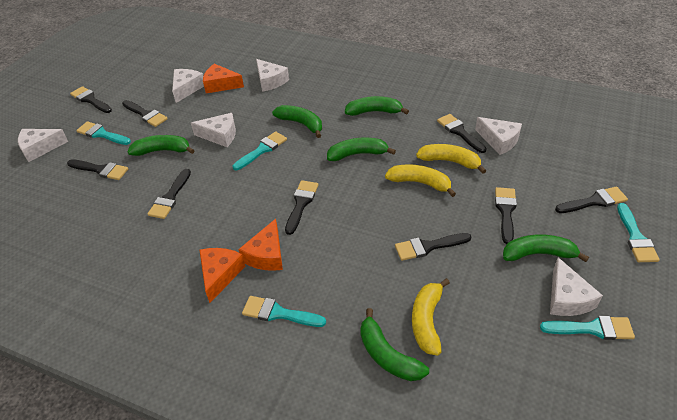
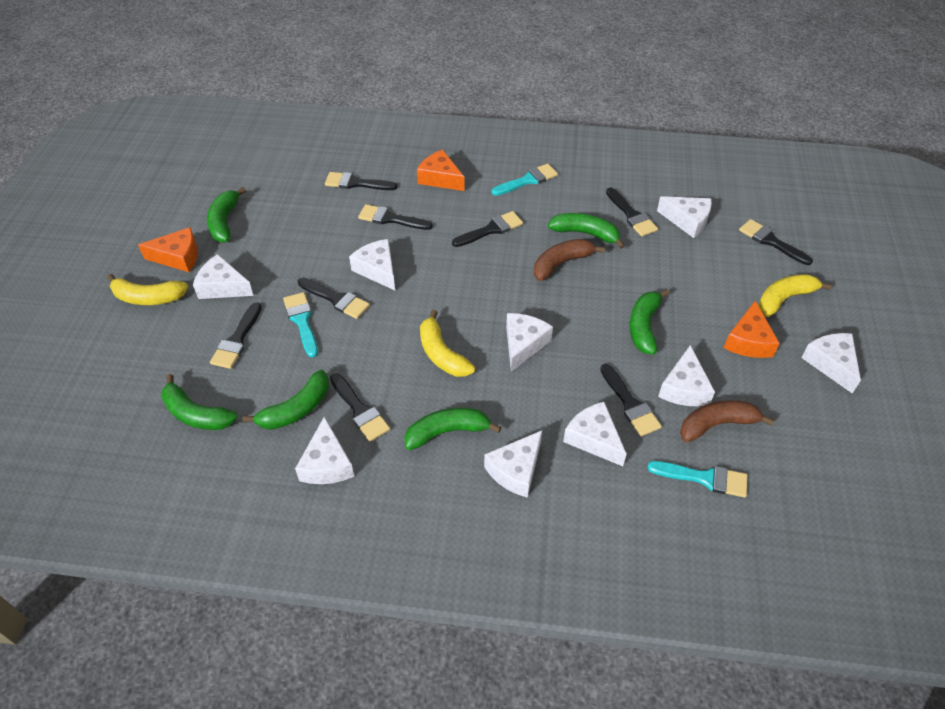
brown banana: 0 -> 2
turquoise brush: 5 -> 3
white cheese: 6 -> 9

